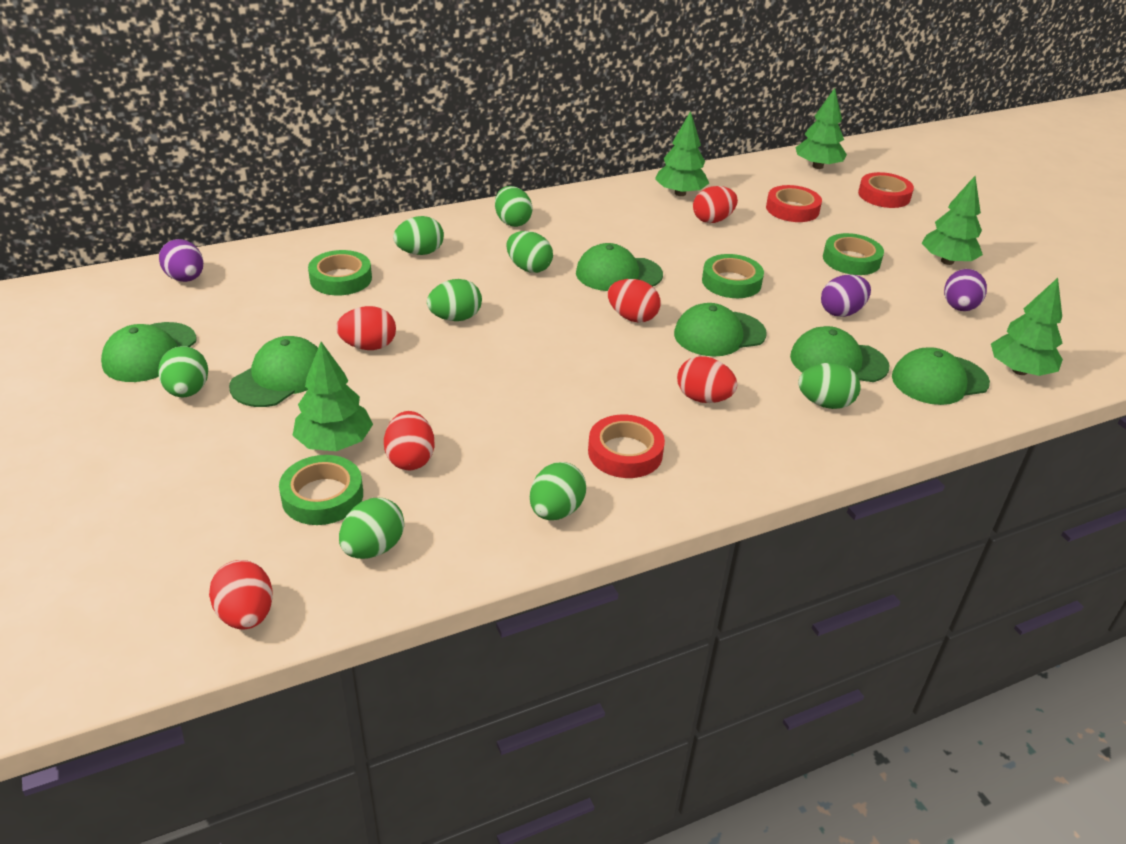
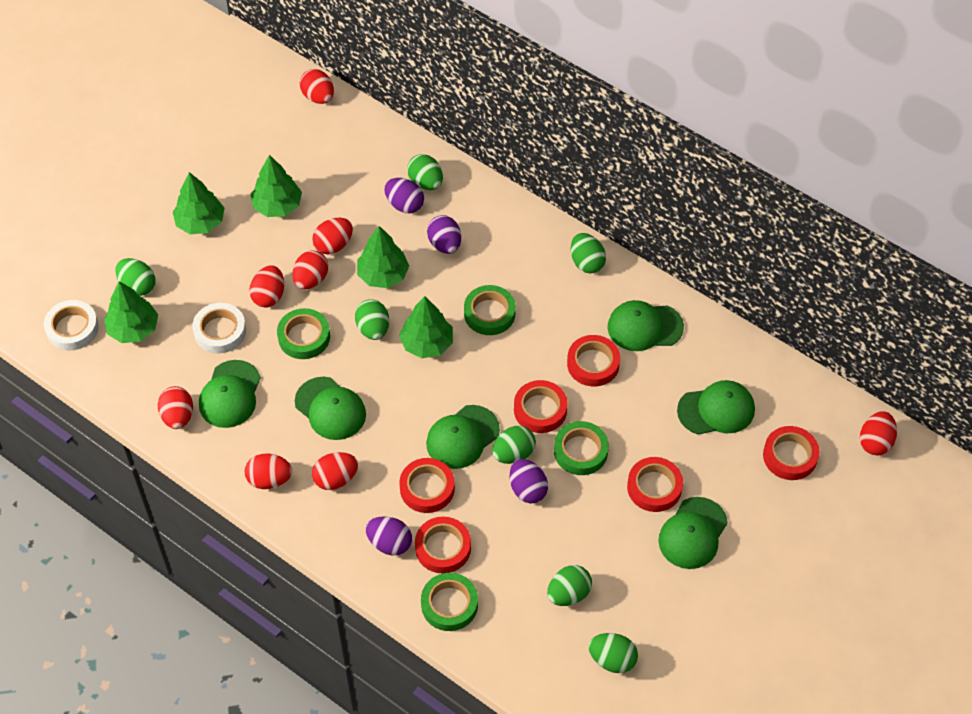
green egg: 8 -> 7
purple egg: 3 -> 4
red egg: 6 -> 8
red tape: 3 -> 6
white tape: 0 -> 2

